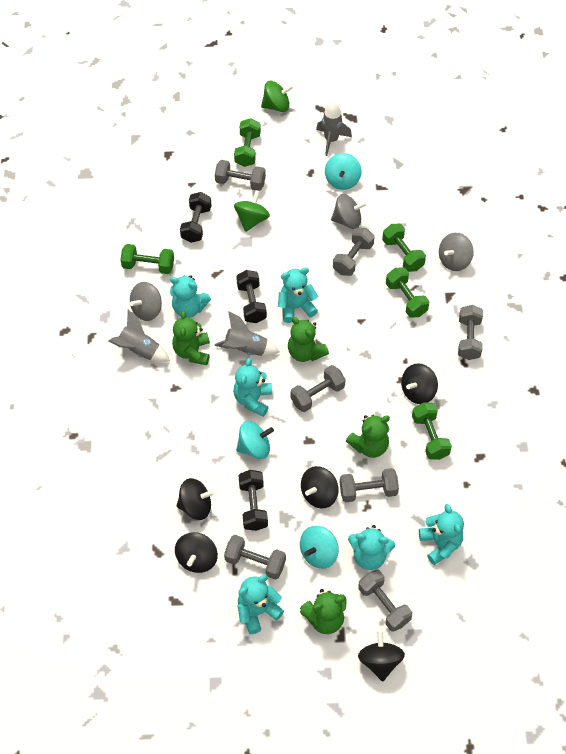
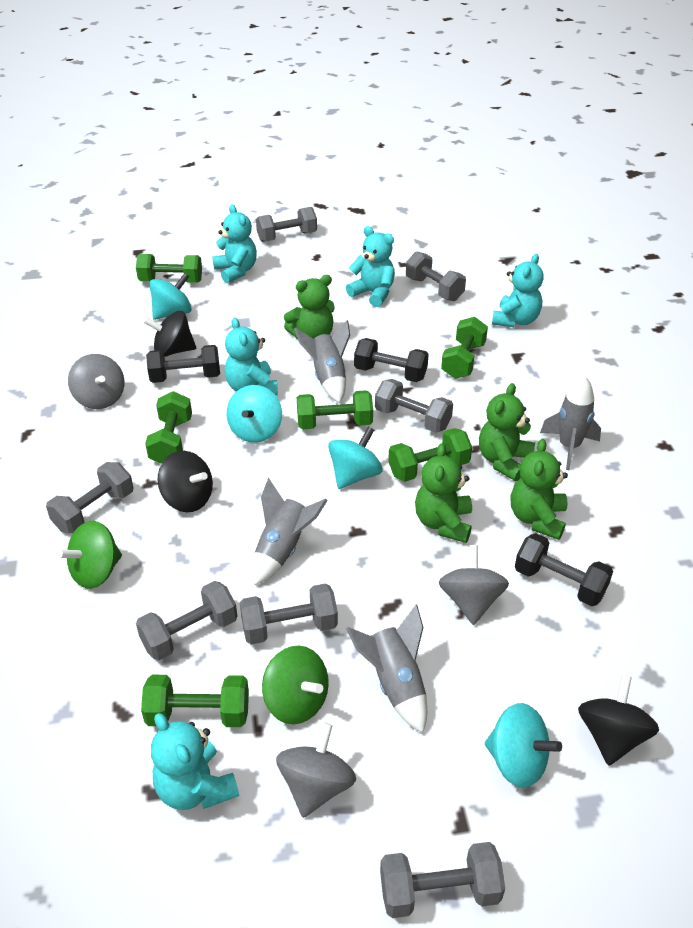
black spinning top: 5 -> 3
green dumbbell: 5 -> 6
grey rocket: 3 -> 4
turquoise spinning top: 3 -> 4
turquoise teddy bear: 6 -> 5

